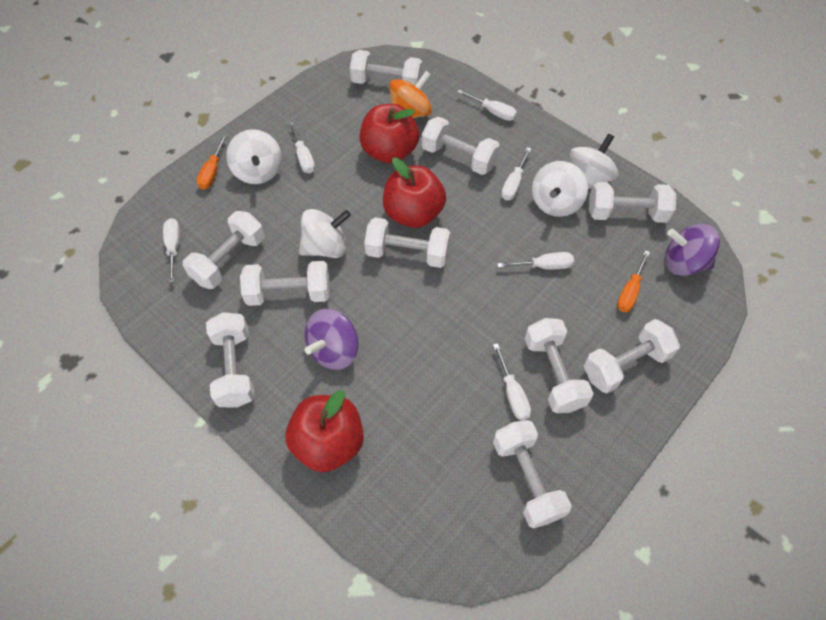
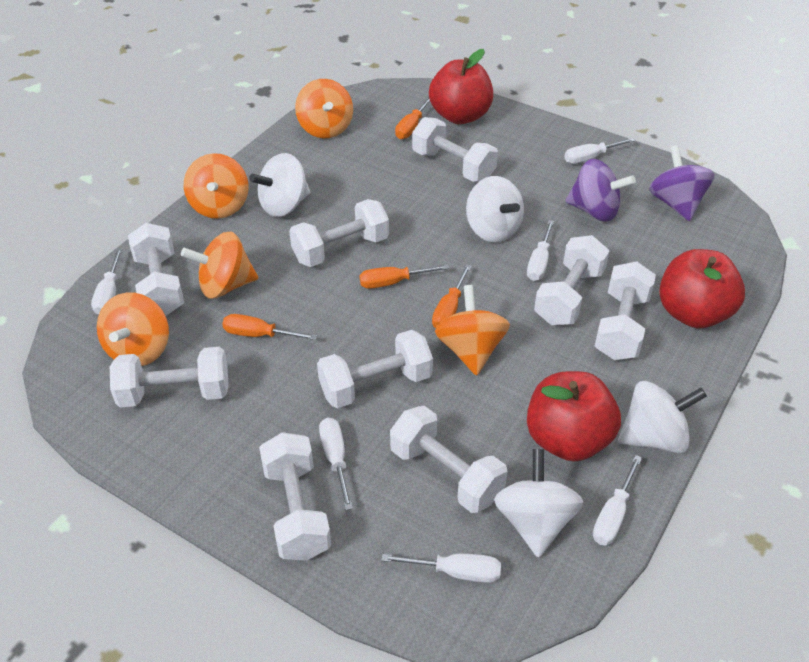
orange screwdriver: 2 -> 4
orange spinning top: 1 -> 5
white dumbbell: 10 -> 9

